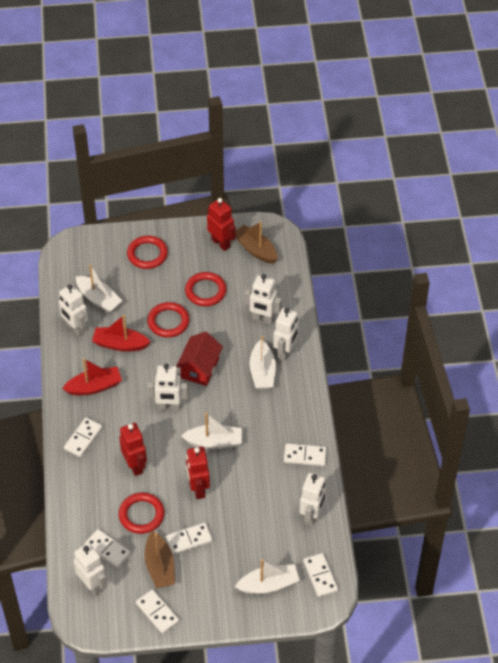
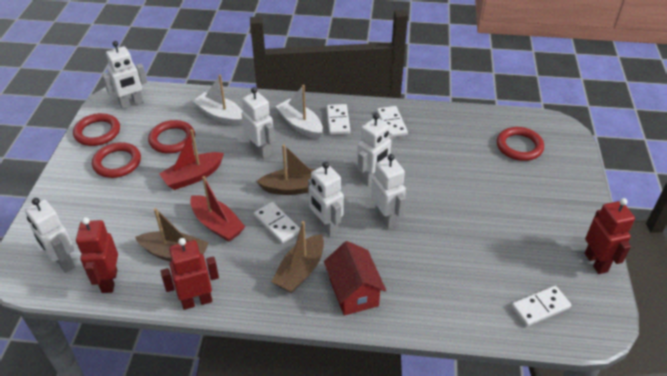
brown boat: 2 -> 3
white boat: 4 -> 2
white domino: 6 -> 4

